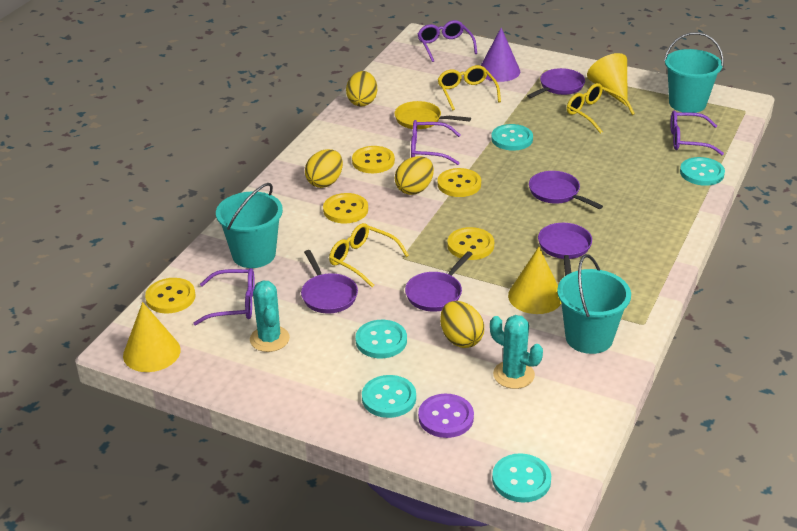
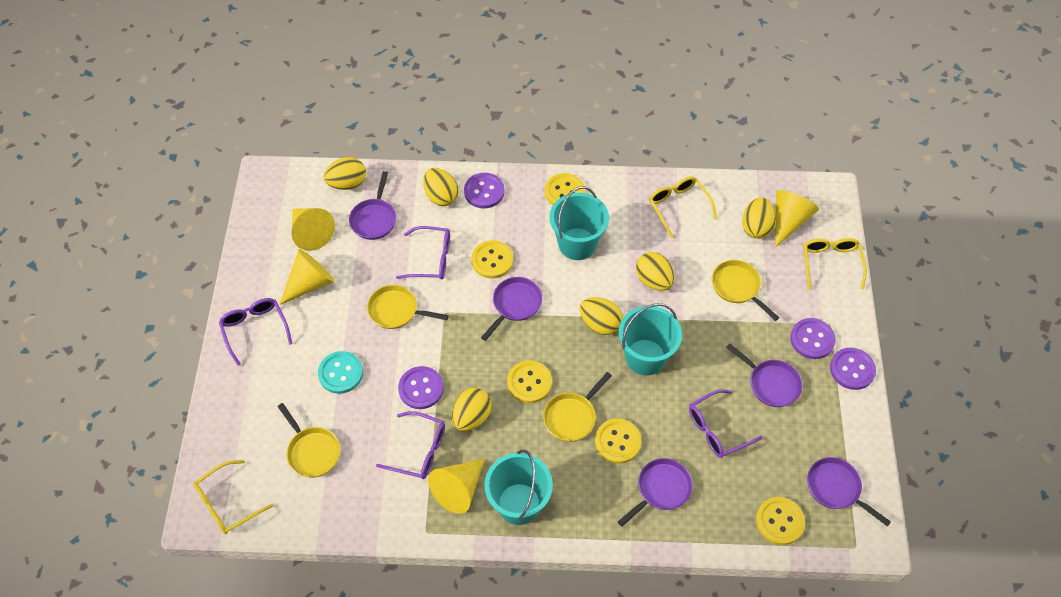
purple button: 1 -> 4
purple cone: 1 -> 0
turquoise button: 5 -> 1
turquoise cactus: 2 -> 0
yellow cone: 3 -> 4
yellow egg: 4 -> 6
yellow pan: 1 -> 4

